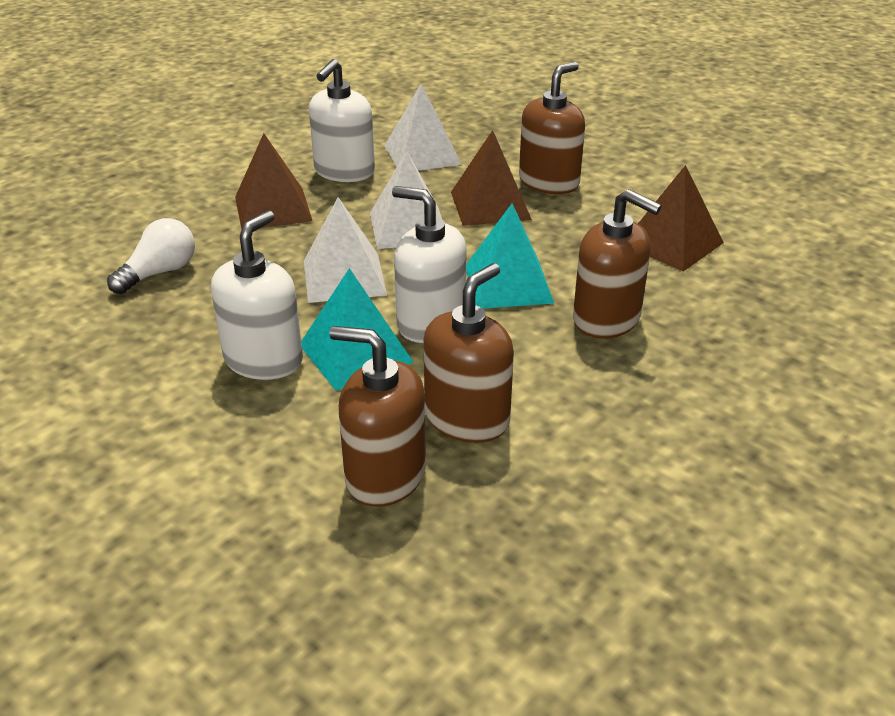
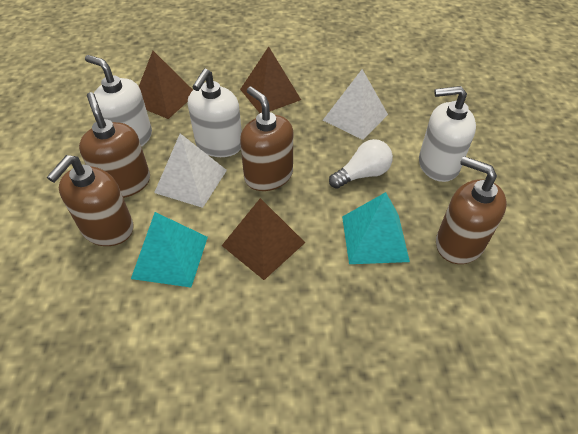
white pyramid: 3 -> 2

